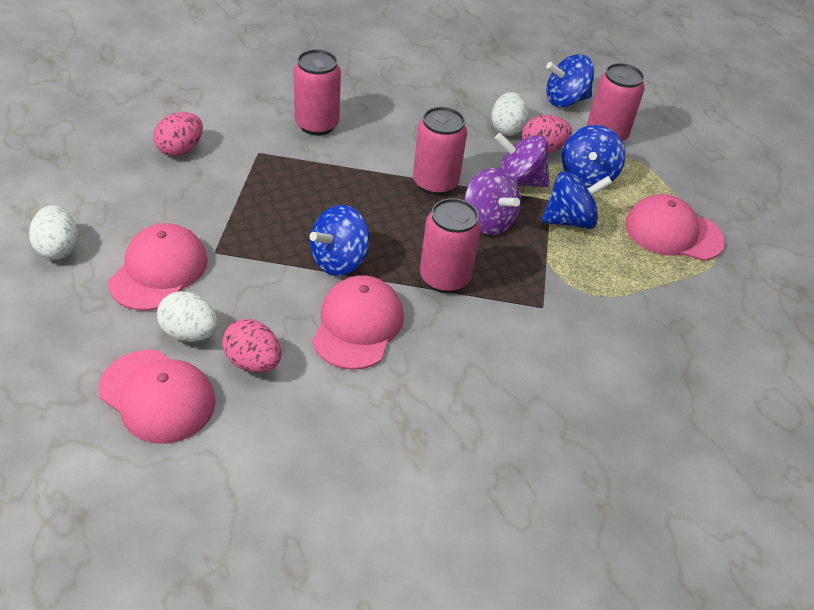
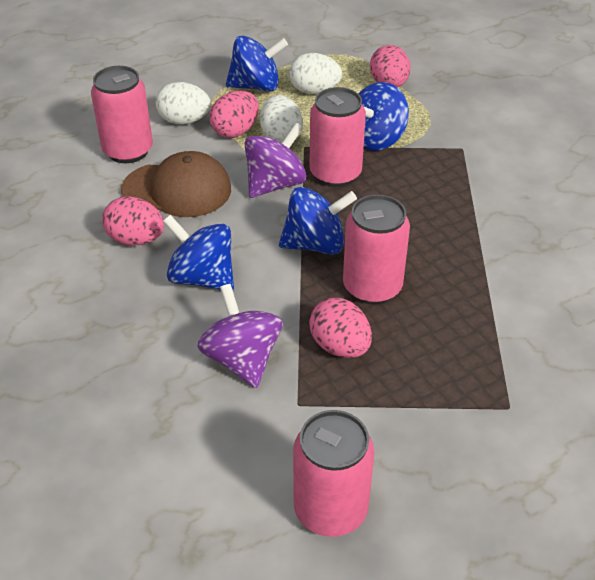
brown cap: 0 -> 1
pink cap: 4 -> 0
pink egg: 3 -> 4

